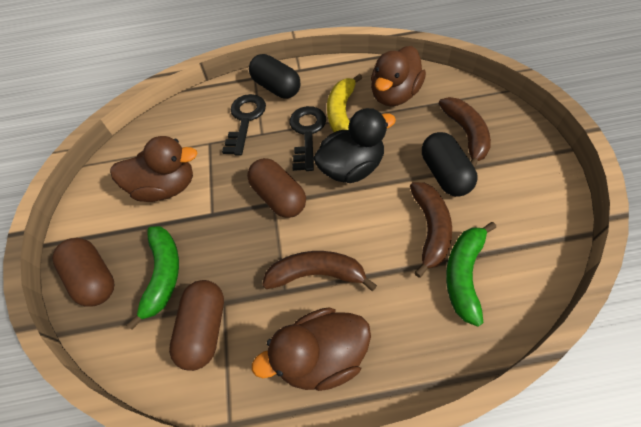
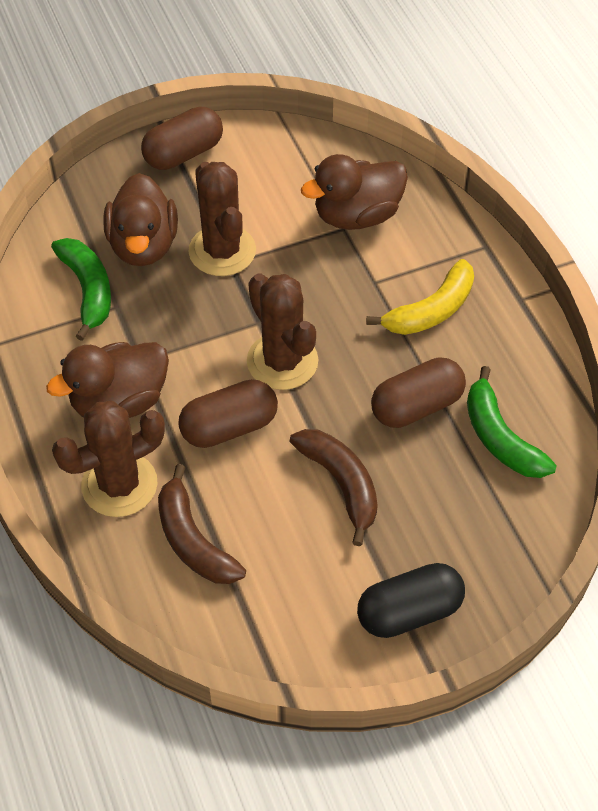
black capsule: 2 -> 1
black duck: 1 -> 0
black key: 2 -> 0
brown banana: 3 -> 2
brown cactus: 0 -> 3

